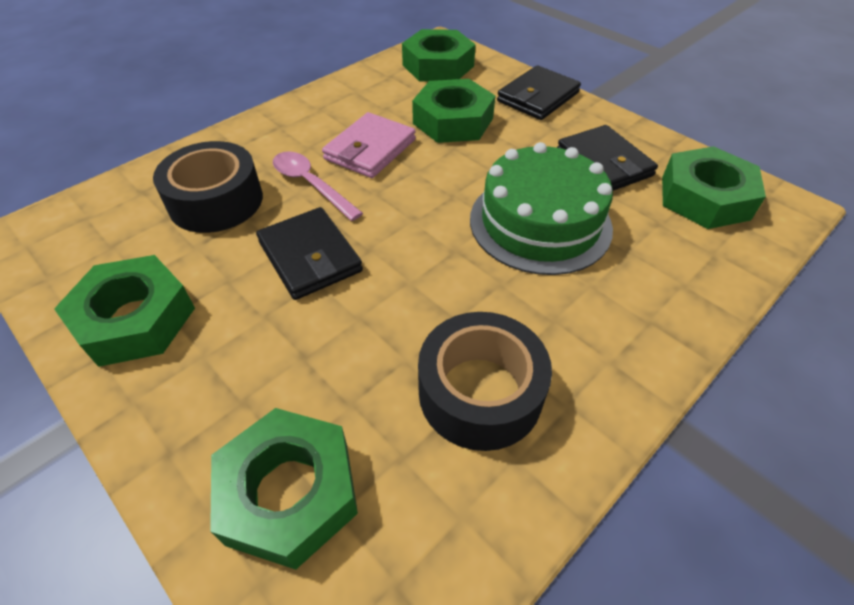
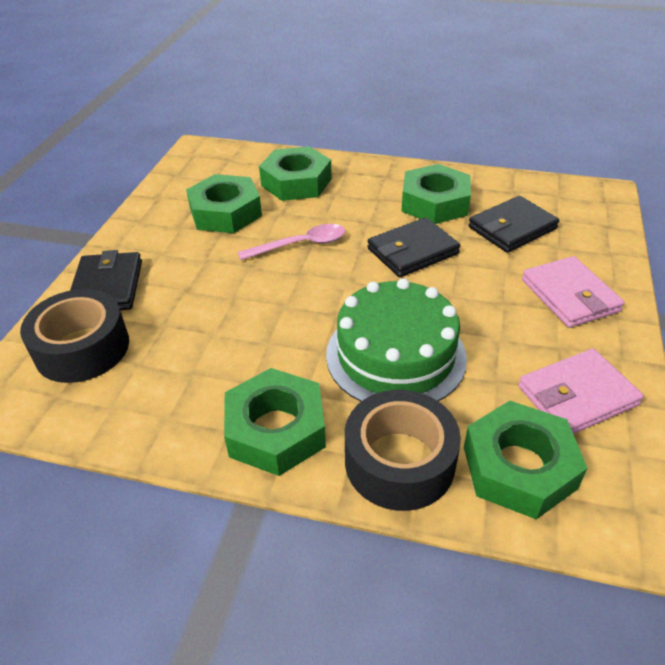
pink wallet: 1 -> 2

